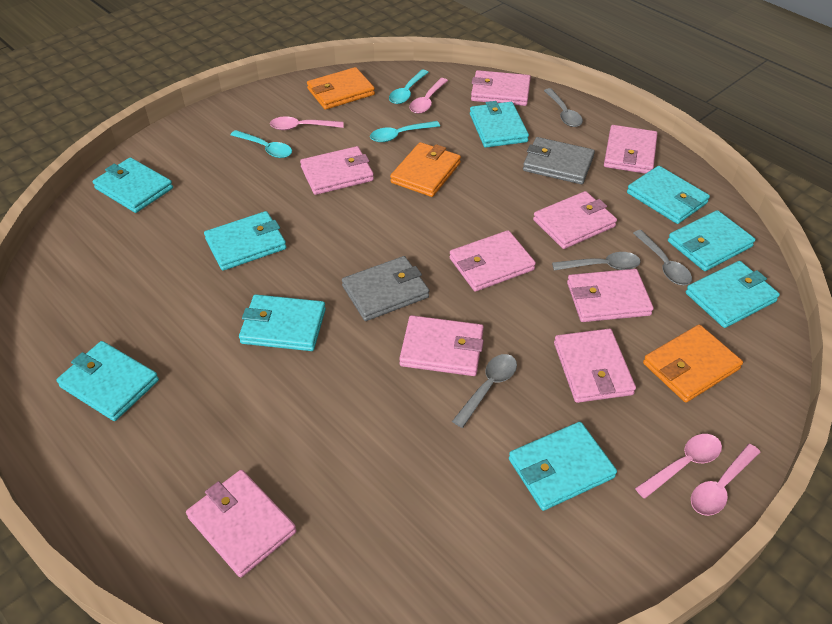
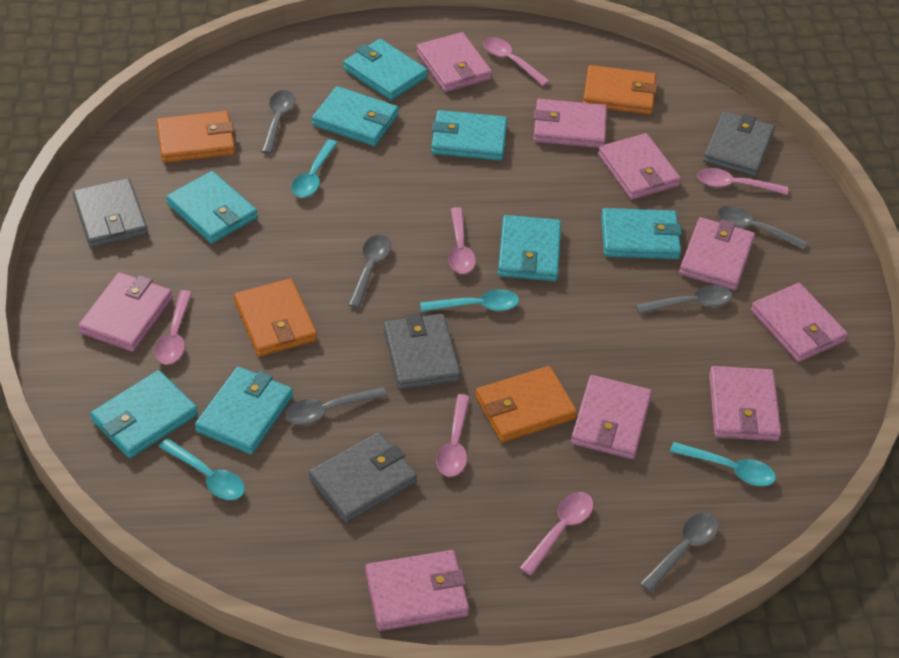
grey spoon: 4 -> 6
grey wallet: 2 -> 4
orange wallet: 3 -> 4
pink spoon: 4 -> 6
turquoise spoon: 3 -> 4
turquoise wallet: 9 -> 8

